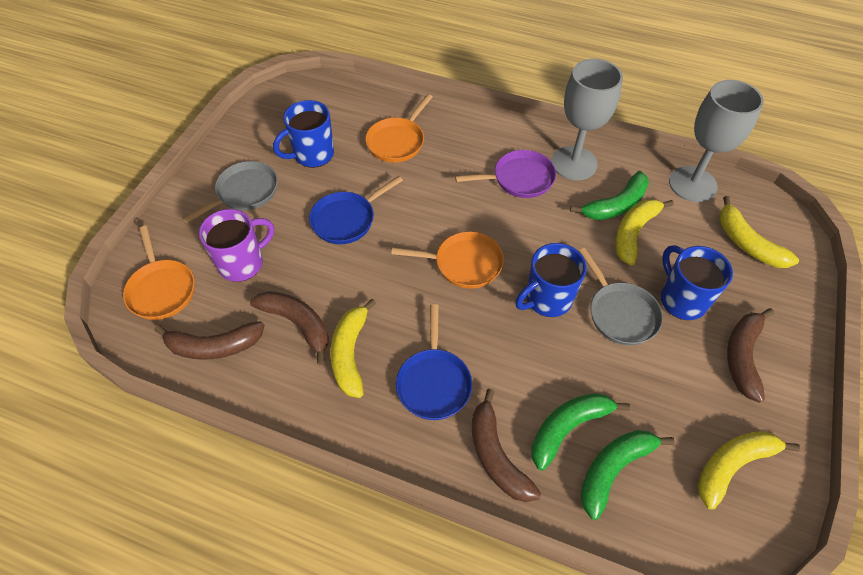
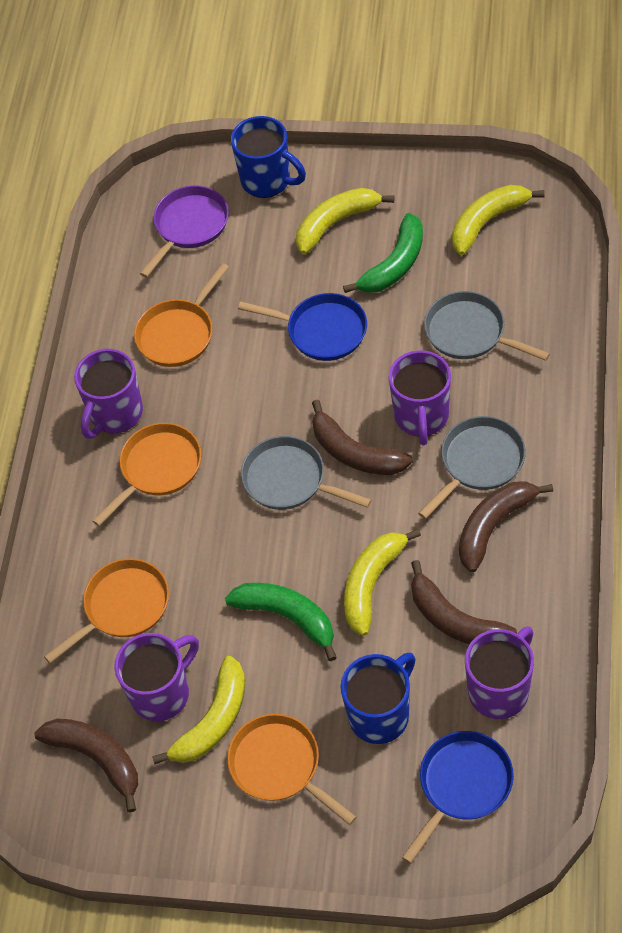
blue mug: 3 -> 2
green banana: 3 -> 2
grey goblet: 2 -> 0
grey pan: 2 -> 3
orange pan: 3 -> 4
purple mug: 1 -> 4

